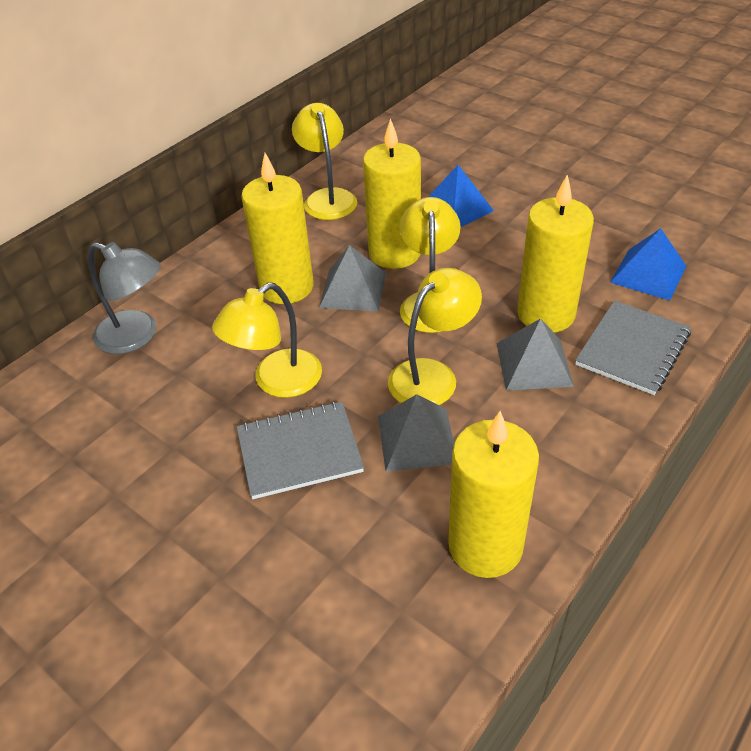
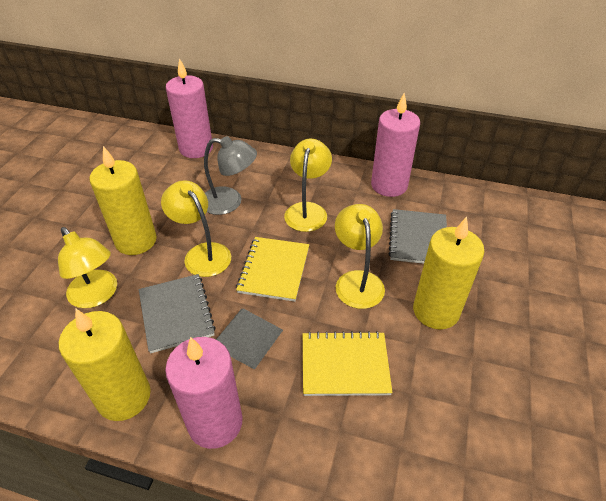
blue pyramid: 2 -> 0
grey pyramid: 3 -> 1
pink candle: 0 -> 3
yellow candle: 4 -> 3
yellow notebook: 0 -> 2

